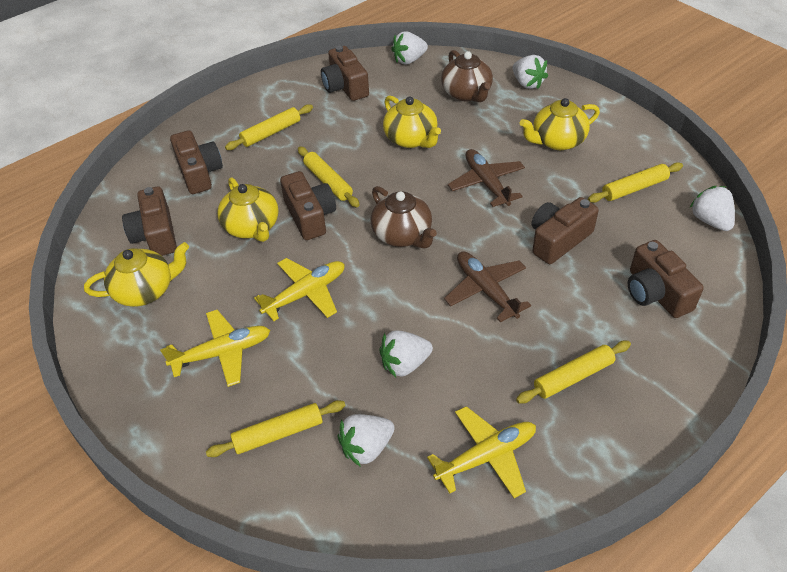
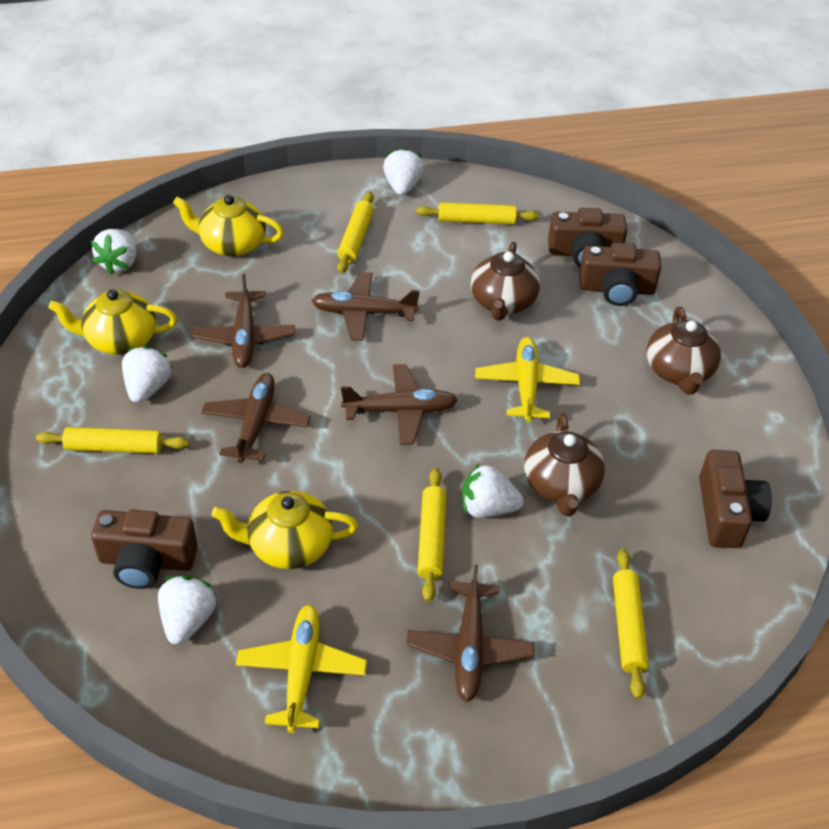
brown camera: 6 -> 4
brown plane: 2 -> 5
brown teapot: 2 -> 3
yellow plane: 3 -> 2
yellow teapot: 4 -> 3

